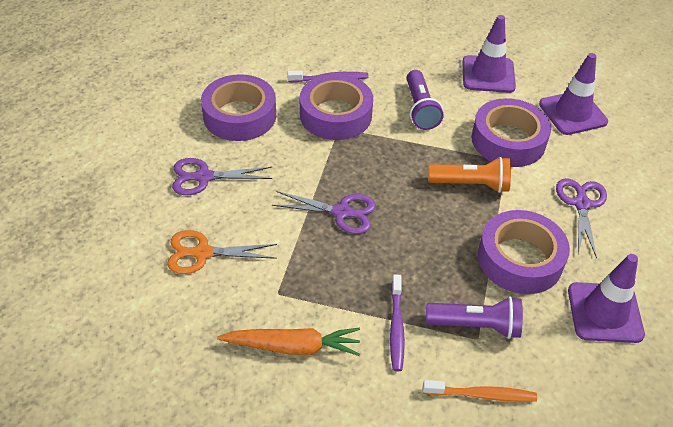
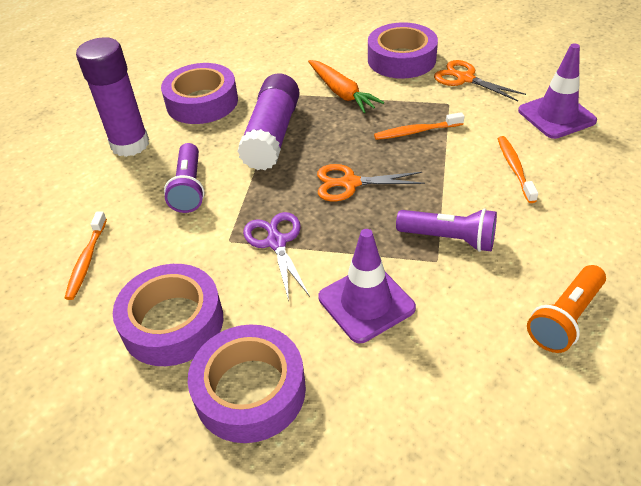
orange scissors: 1 -> 2
orange toothbrush: 1 -> 3
purple glue stick: 0 -> 2
purple scissors: 3 -> 1
purple toothbrush: 2 -> 0
purple traffic cone: 3 -> 2

